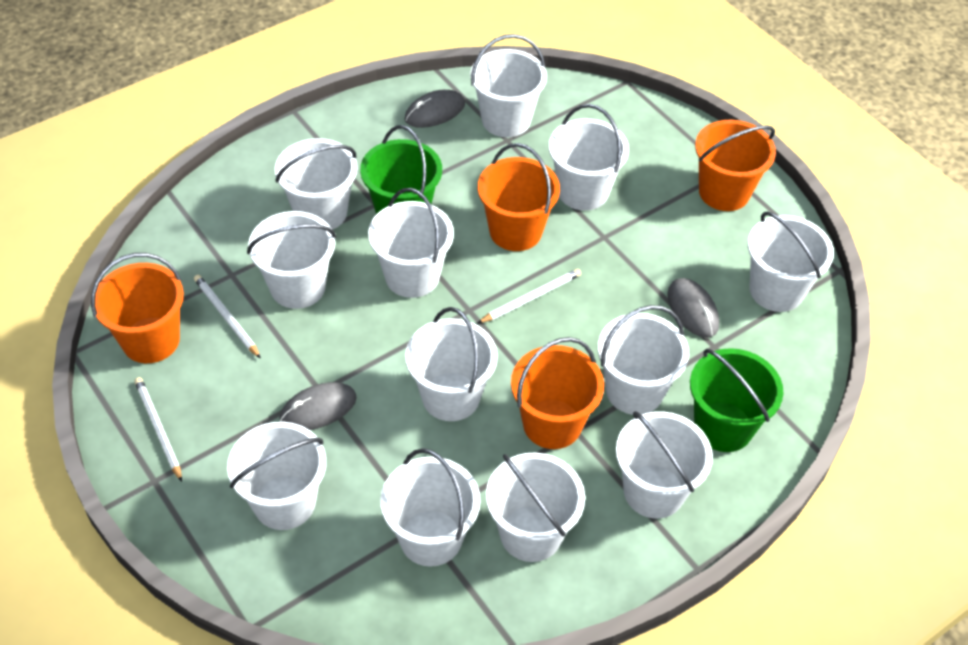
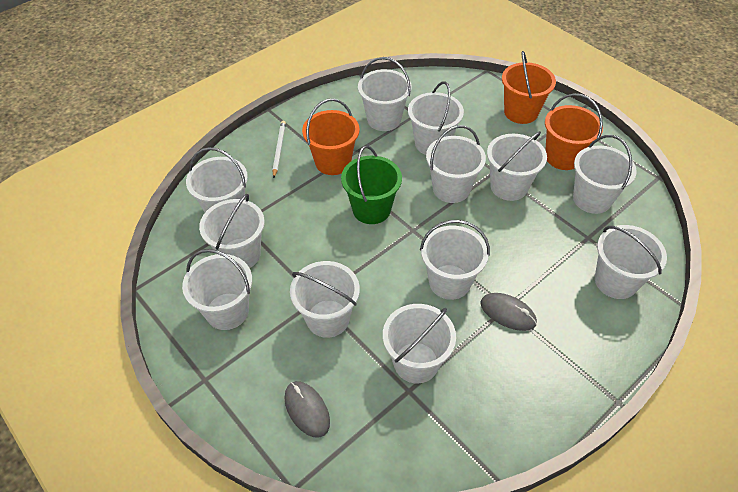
green bucket: 2 -> 1
grey mouse: 3 -> 2
orange bucket: 4 -> 3
white pencil: 3 -> 1

